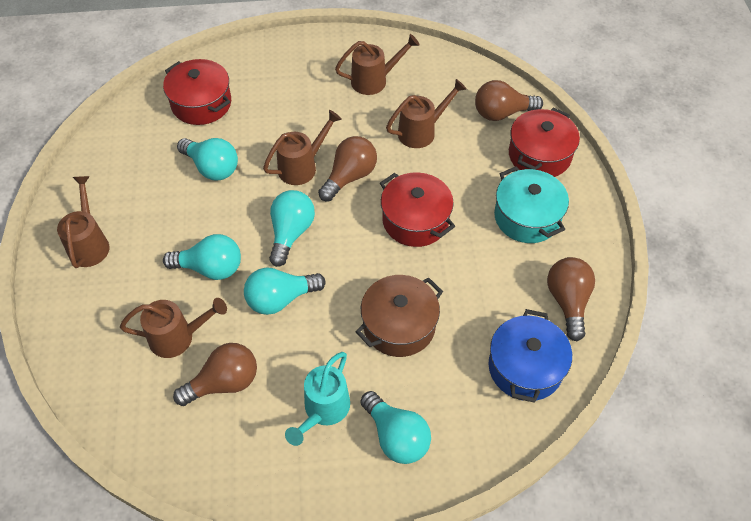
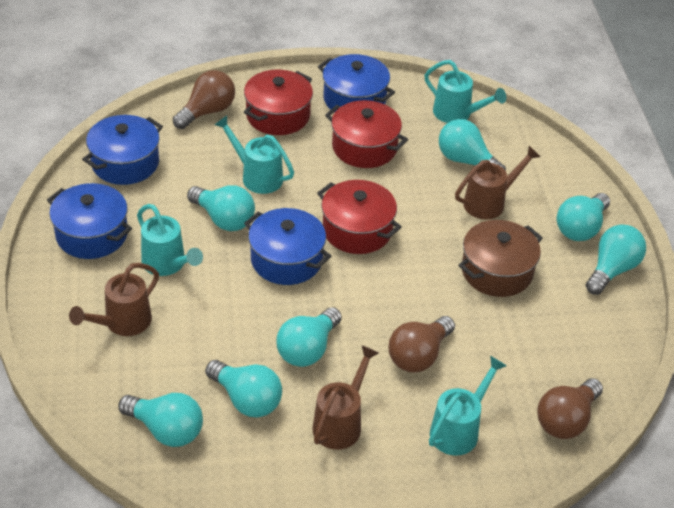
blue pot: 1 -> 4
brown light bulb: 4 -> 3
brown watering can: 5 -> 3
turquoise light bulb: 5 -> 7
turquoise pot: 1 -> 0
turquoise watering can: 1 -> 4

